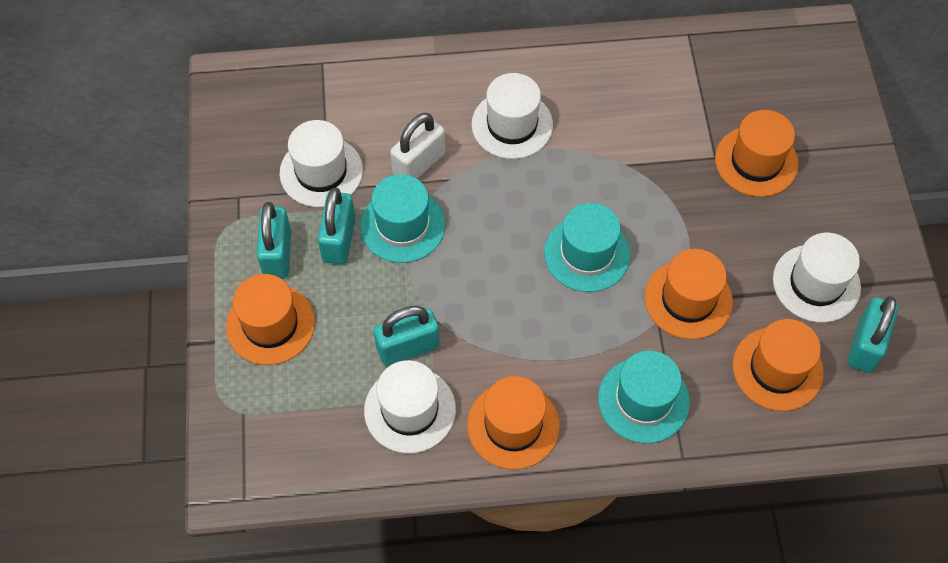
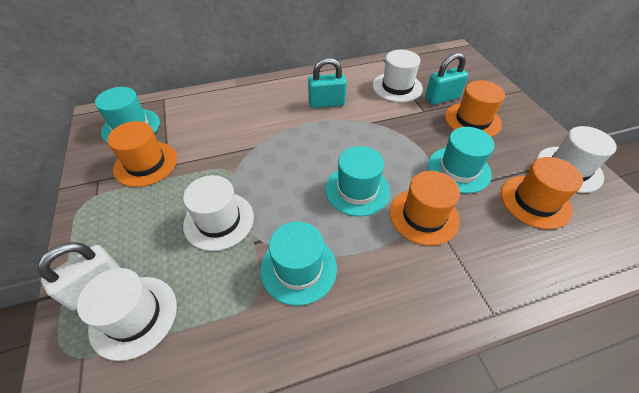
orange hat: 5 -> 4
turquoise hat: 3 -> 4
turquoise padlock: 4 -> 2

